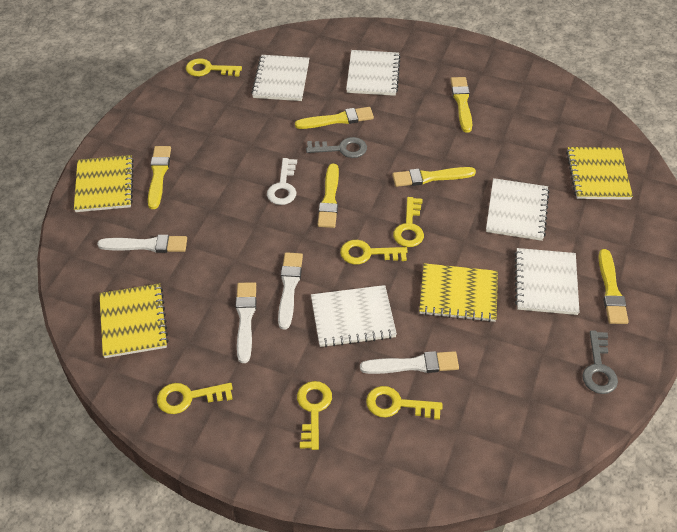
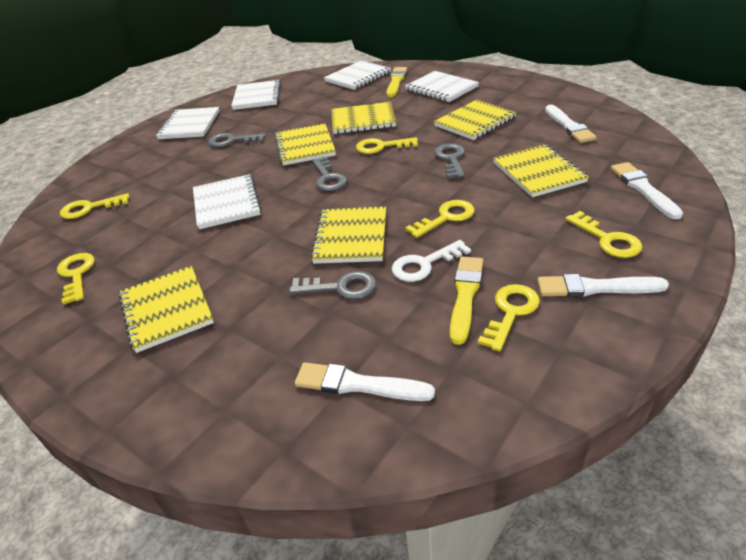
grey key: 2 -> 4
yellow brush: 6 -> 2
yellow notebook: 4 -> 6

